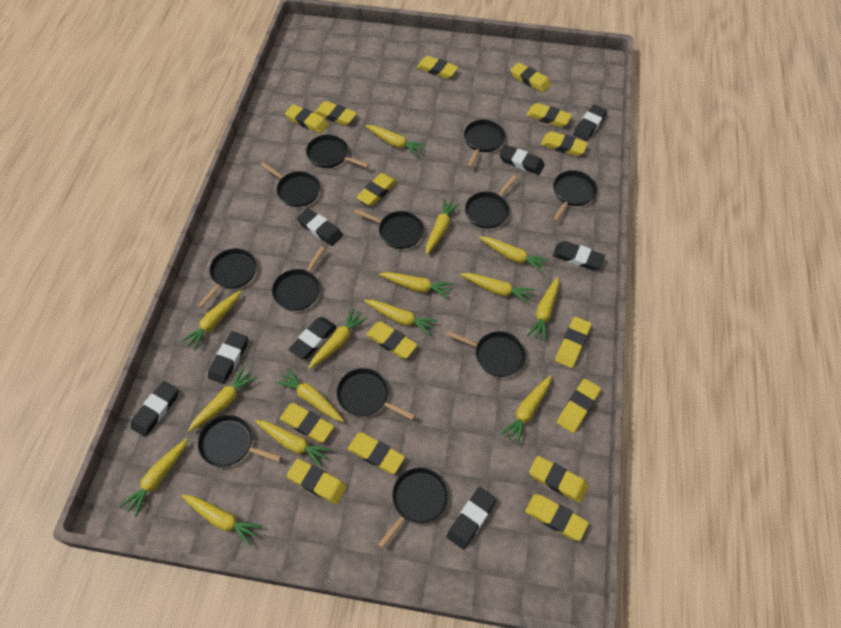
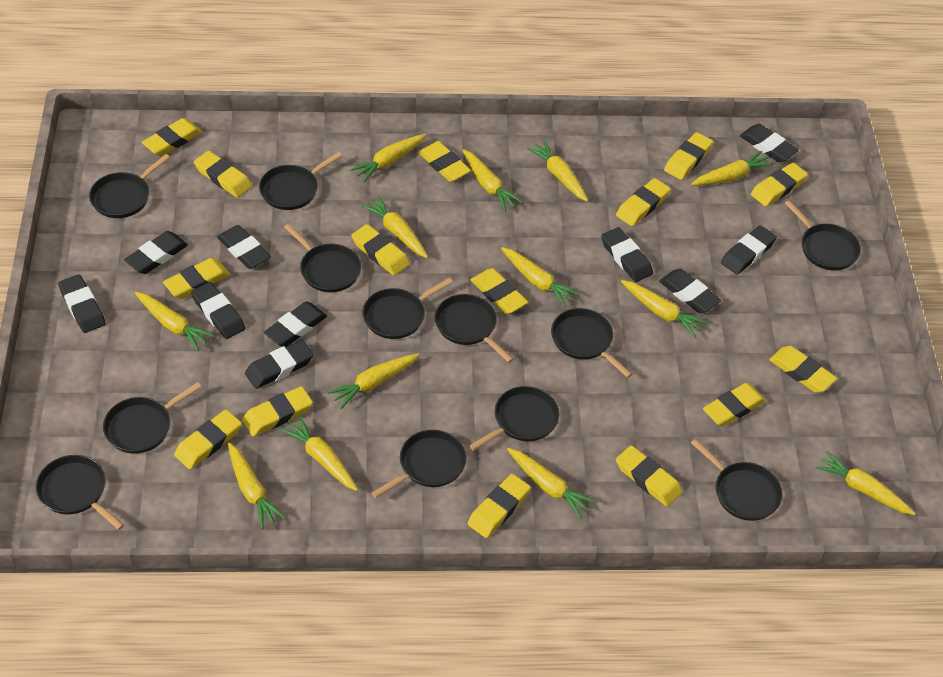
black eraser: 8 -> 10
yellow carrot: 15 -> 13

